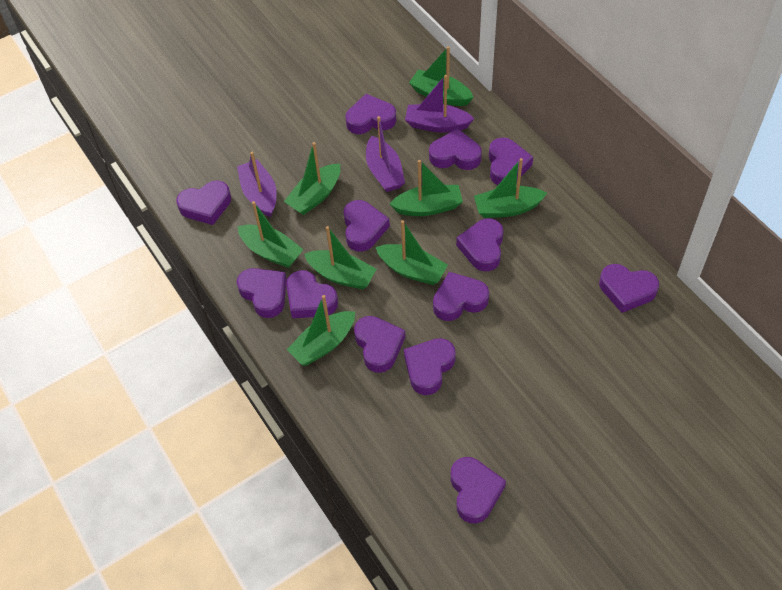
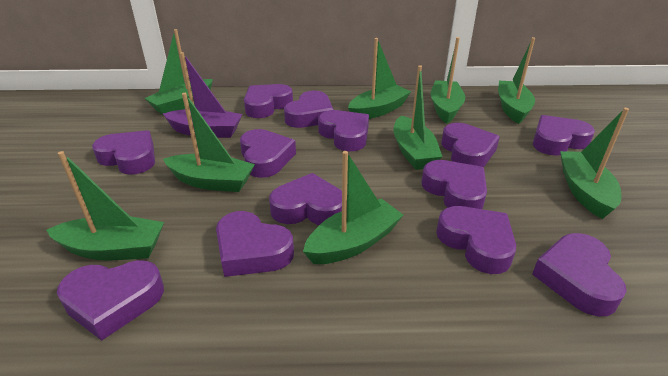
green boat: 8 -> 9
purple boat: 3 -> 1

